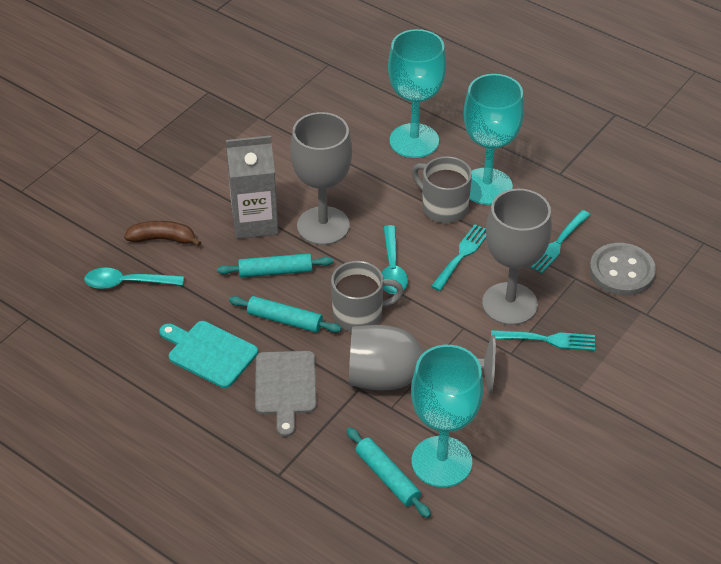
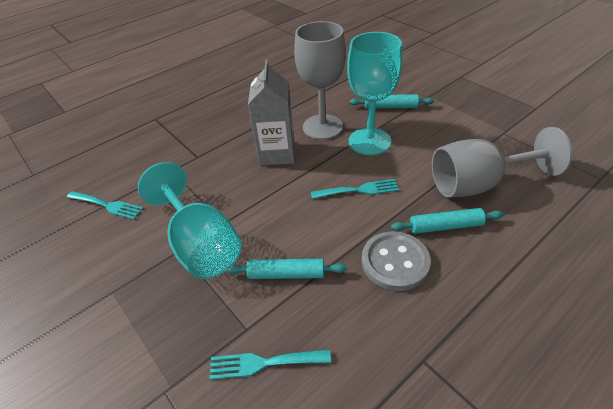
brown banana: 1 -> 0
grey cutting board: 1 -> 0
grey goblet: 3 -> 2
grey mug: 2 -> 0
turquoise cutting board: 1 -> 0
turquoise goblet: 3 -> 2
turquoise spoon: 2 -> 0

